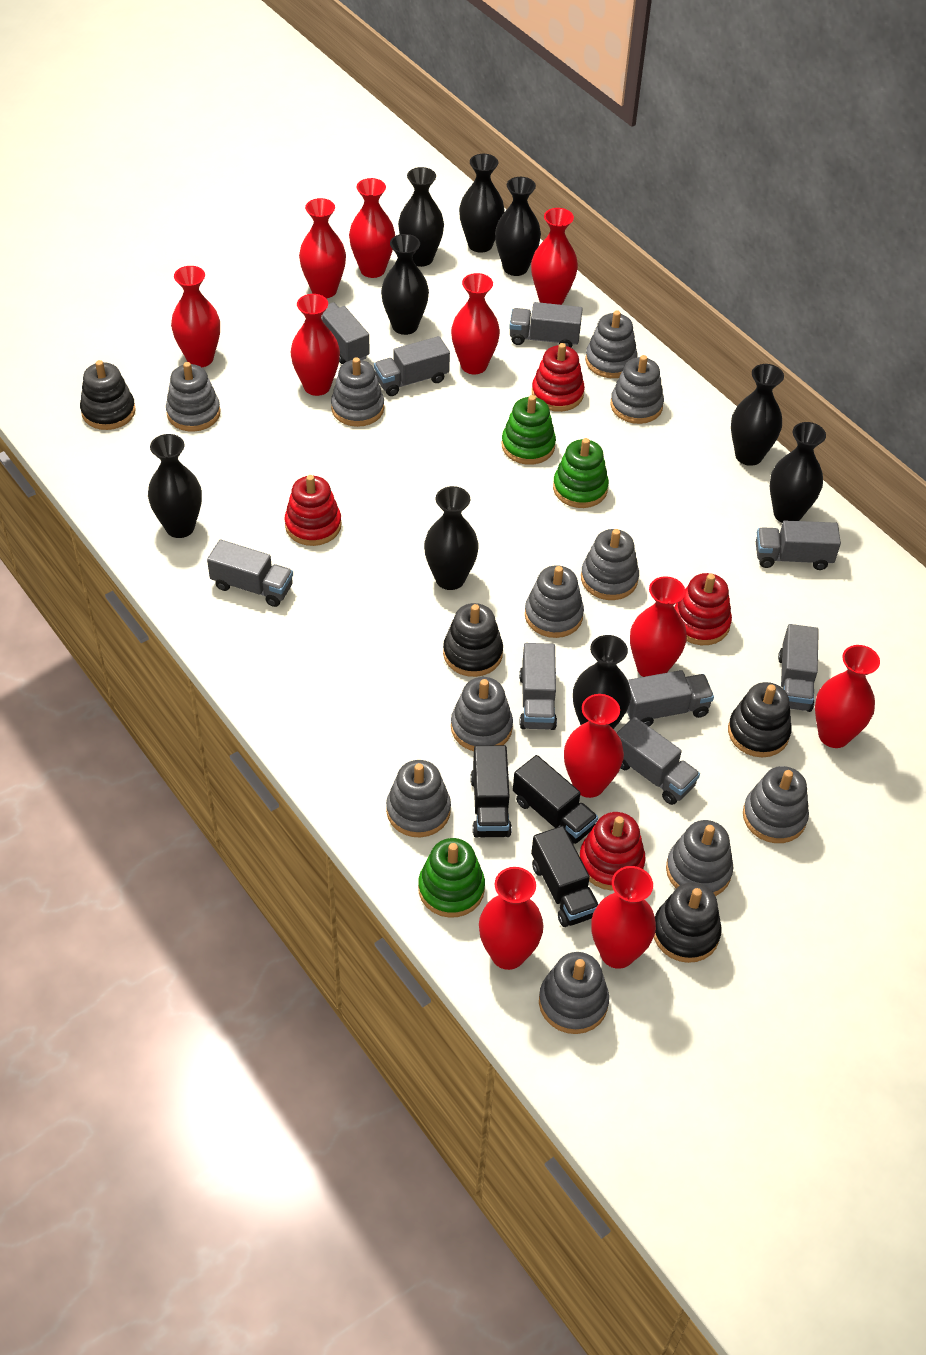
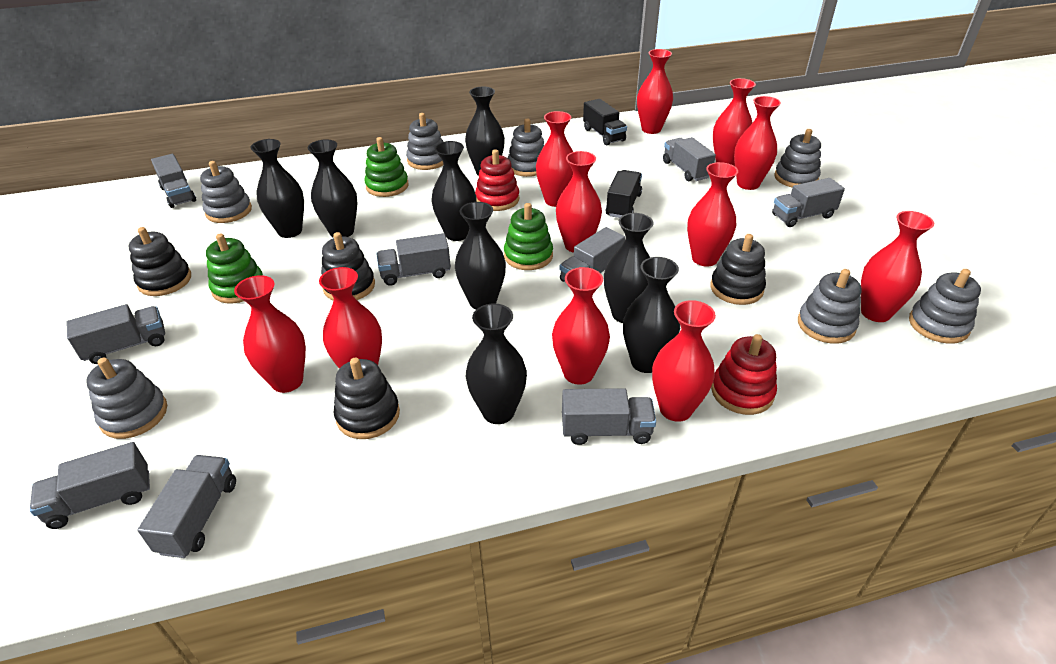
black truck: 3 -> 2
black vase: 9 -> 8
grey stacking toy: 11 -> 7
red stacking toy: 4 -> 2

